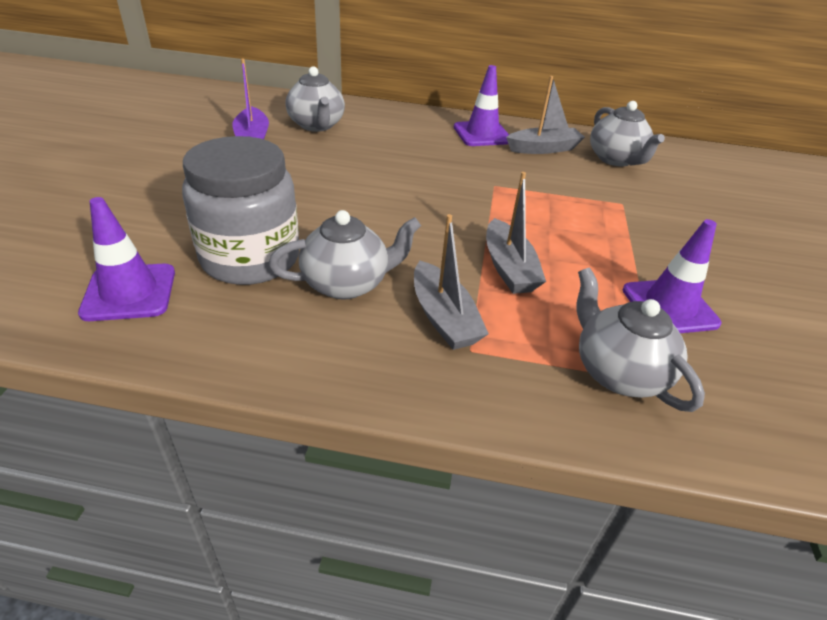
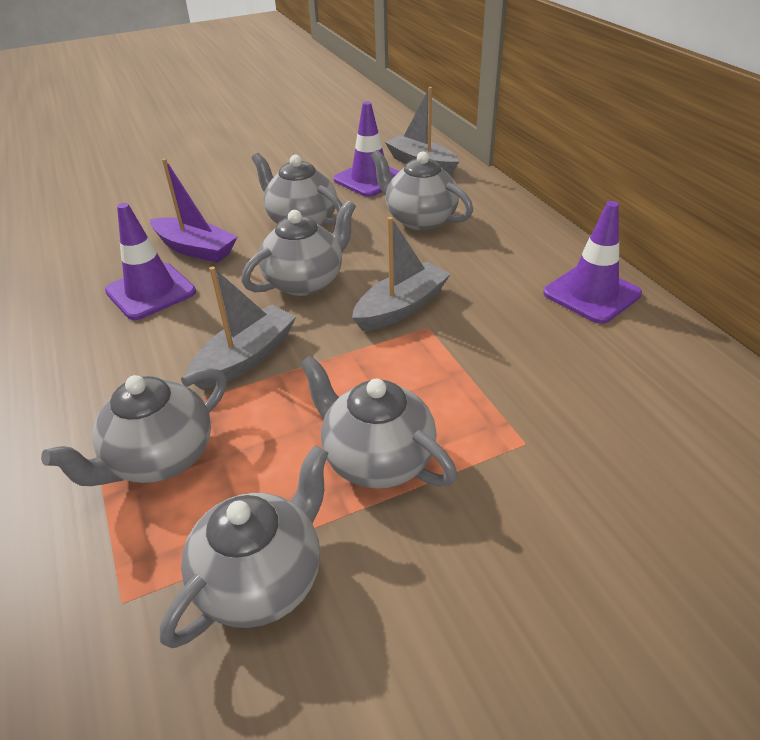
grey jar: 1 -> 0
grey teapot: 4 -> 6

